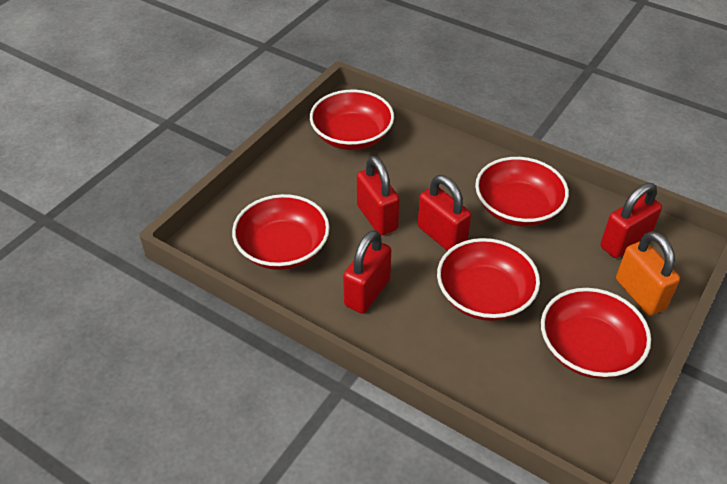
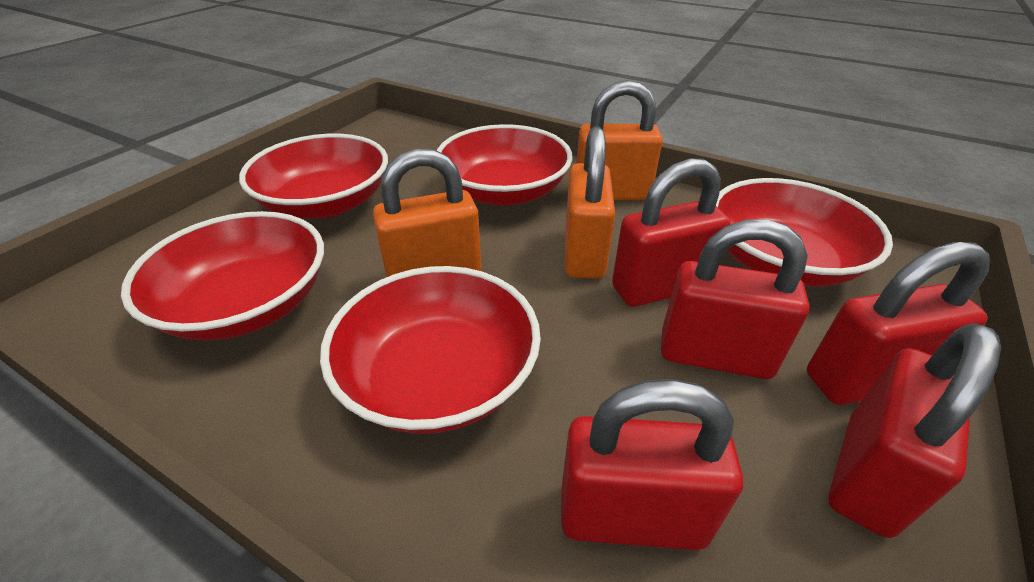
orange padlock: 1 -> 3
red padlock: 4 -> 5

